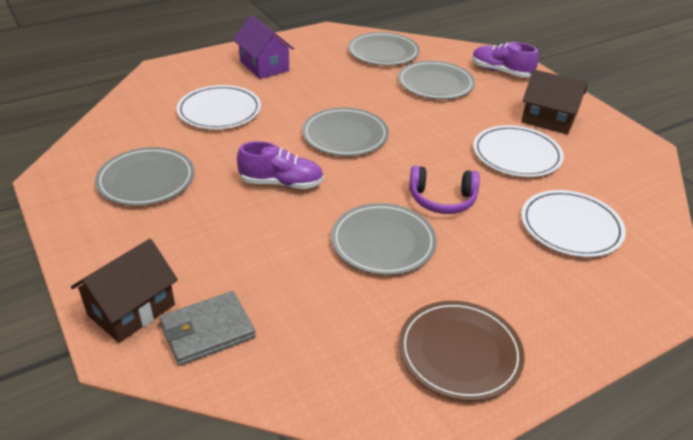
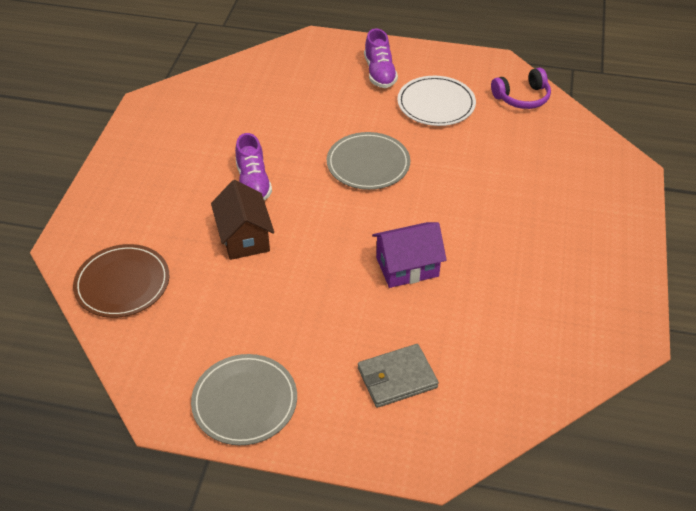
brown house: 2 -> 1
grey plate: 5 -> 2
white plate: 3 -> 1

